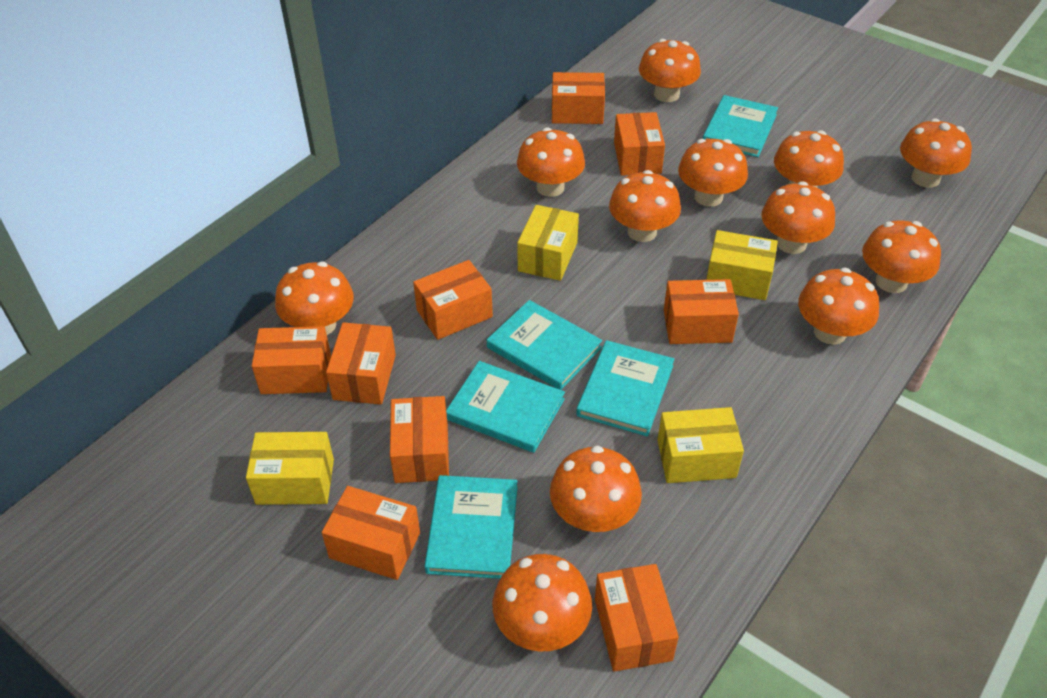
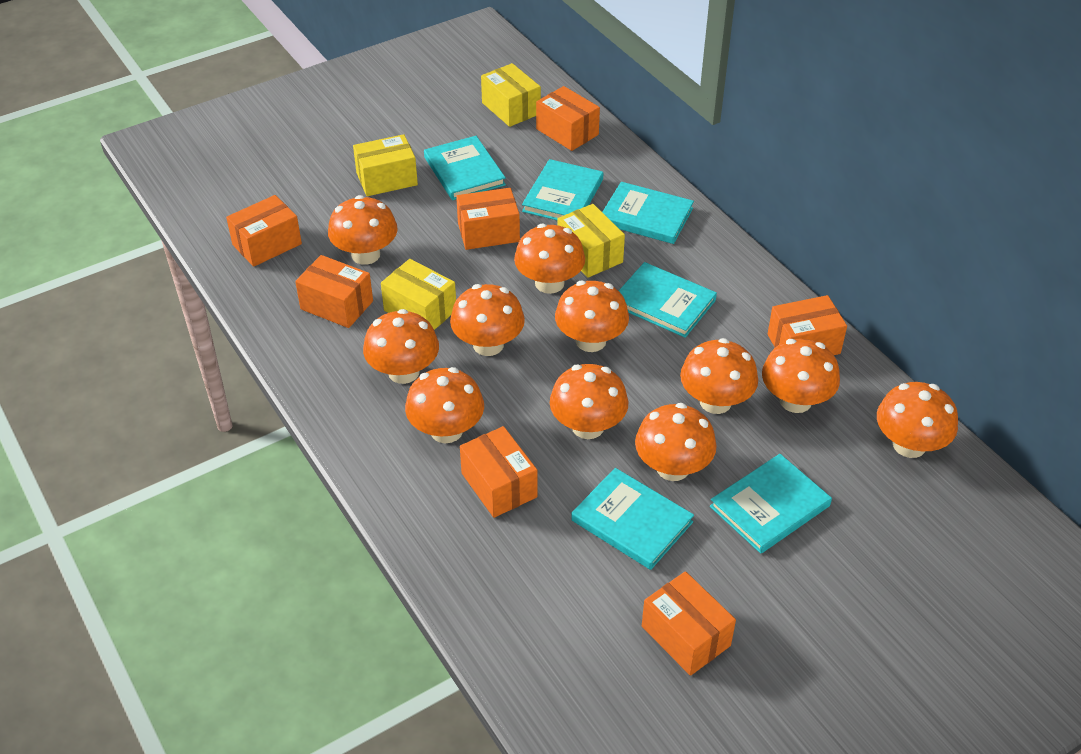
orange box: 9 -> 7
orange mushroom: 12 -> 11
turquoise book: 5 -> 6

